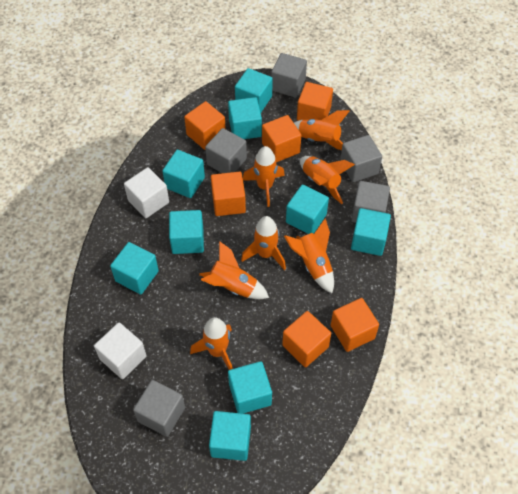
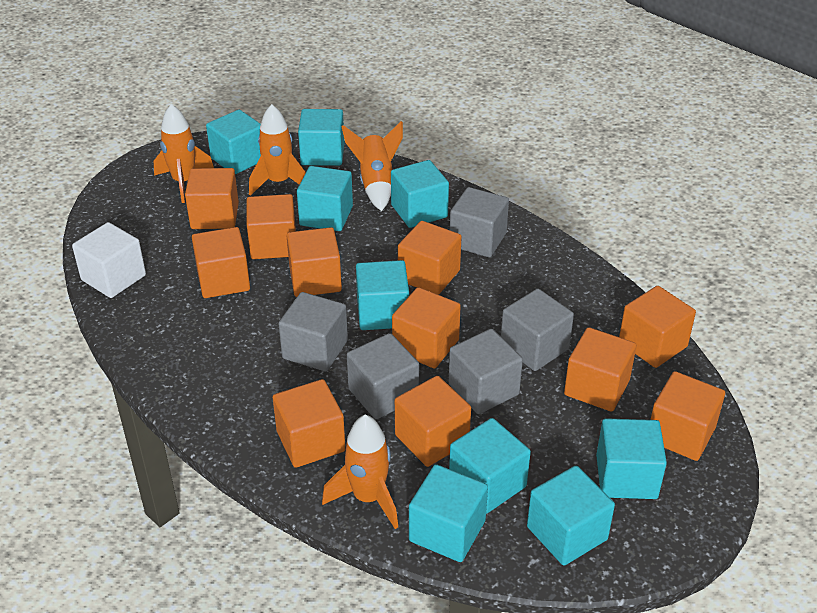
orange cube: 6 -> 11
orange rocket: 7 -> 4
white cube: 2 -> 1

